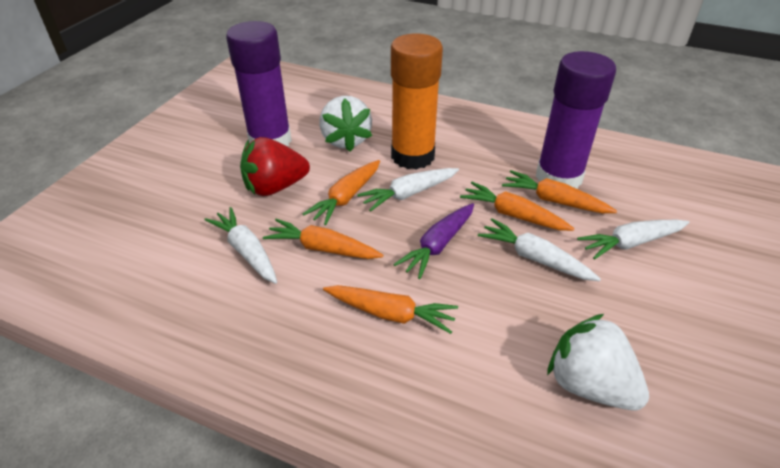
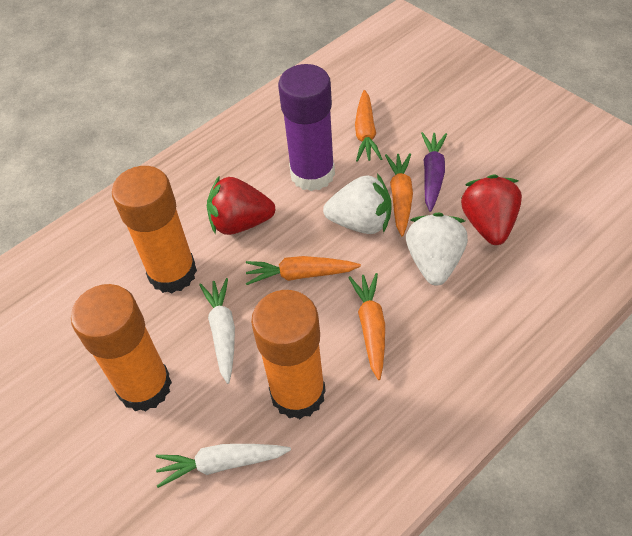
orange carrot: 5 -> 4
orange glue stick: 1 -> 3
purple glue stick: 2 -> 1
red strawberry: 1 -> 2
white carrot: 4 -> 2

